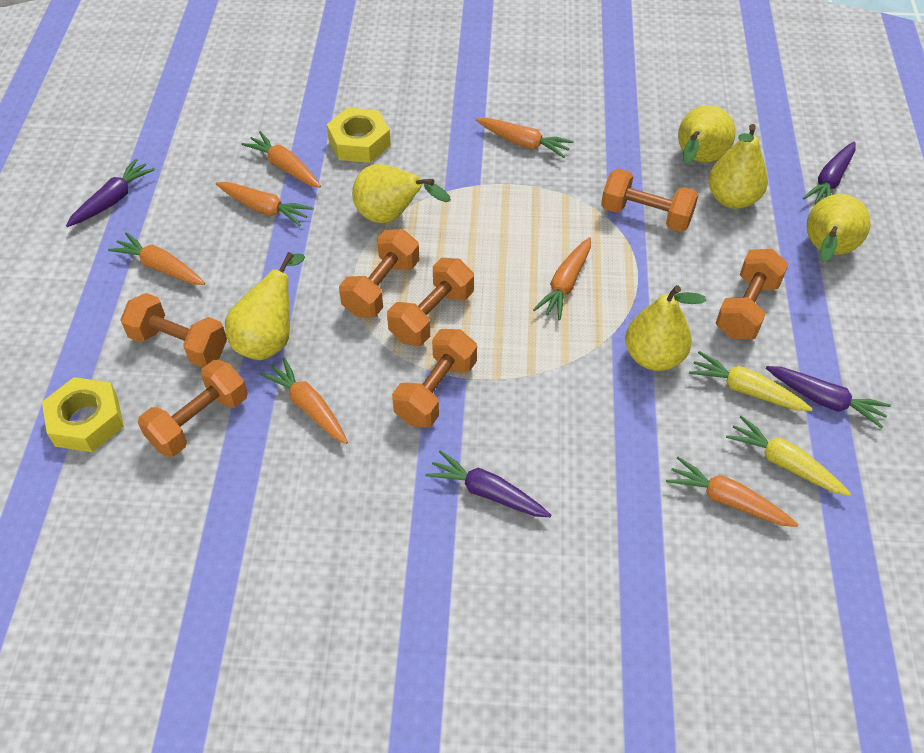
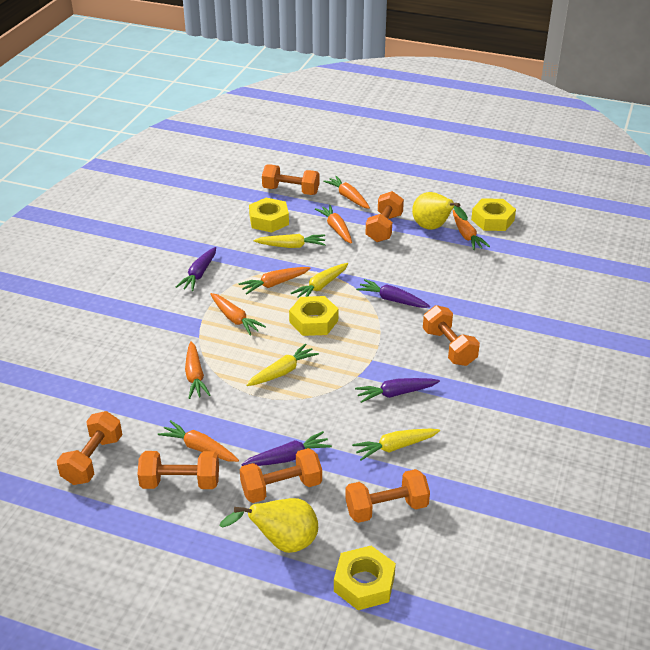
yellow carrot: 2 -> 4
yellow nut: 2 -> 4
yellow pear: 6 -> 2

